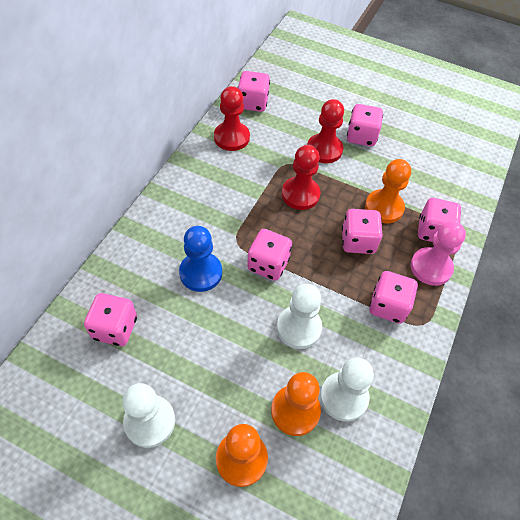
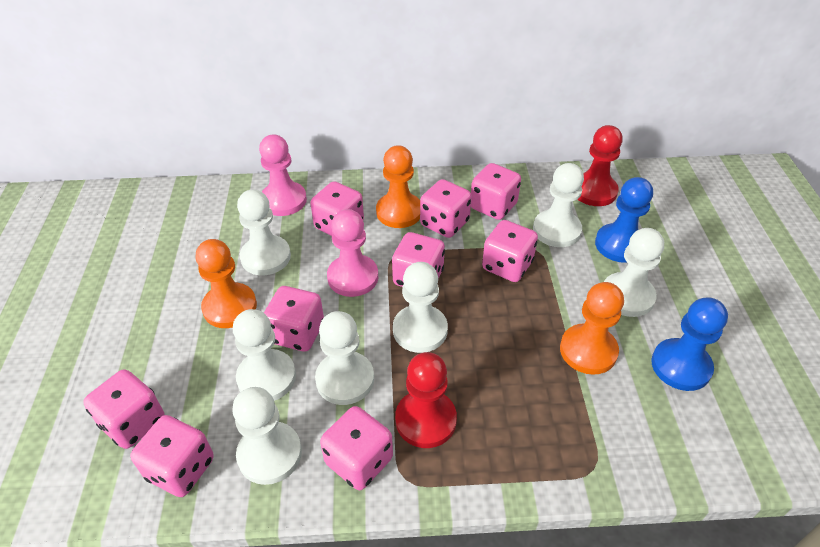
blue pawn: 1 -> 2
pink dice: 7 -> 9
pink pawn: 1 -> 2
red pawn: 3 -> 2
white pawn: 3 -> 7

